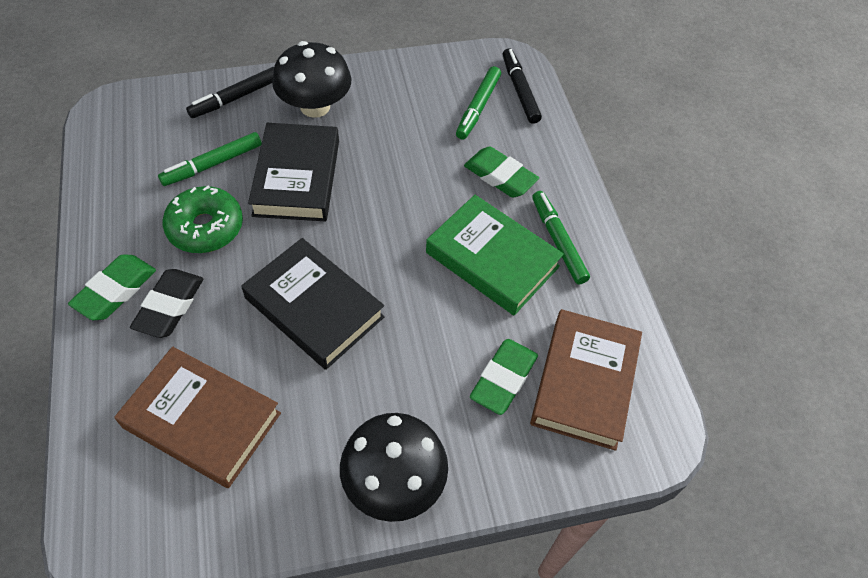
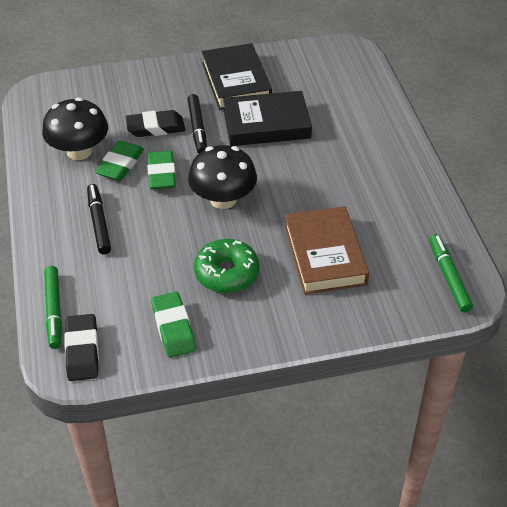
black eraser: 1 -> 2
brown book: 2 -> 1
green book: 1 -> 0
green marker: 3 -> 2

